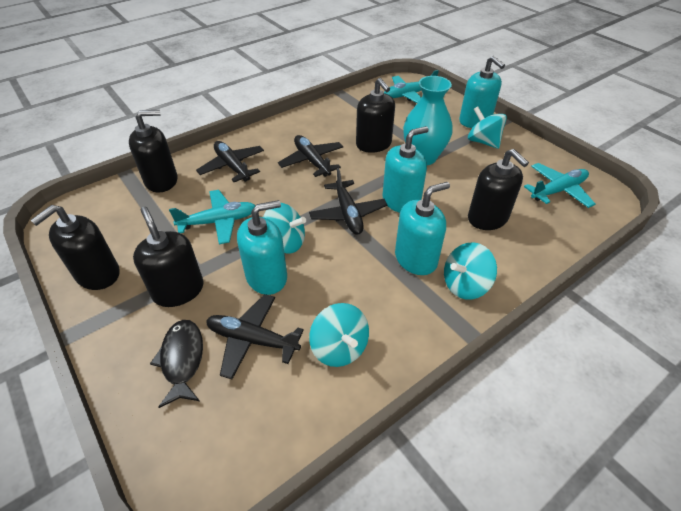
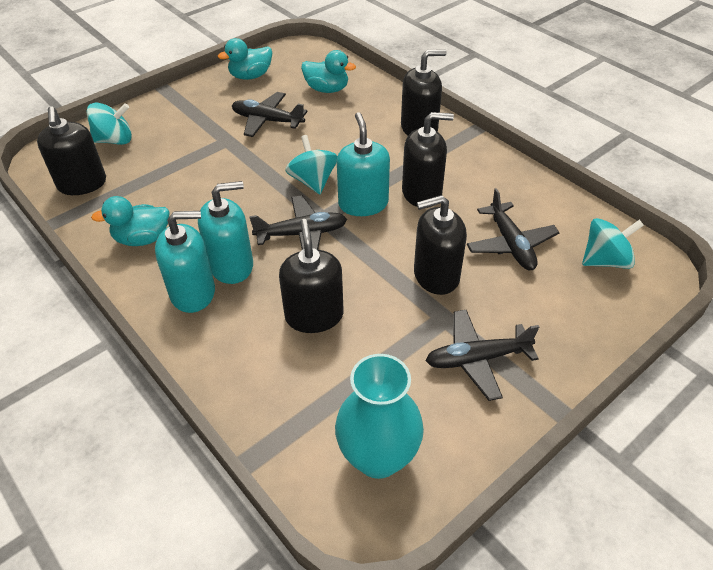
black fish: 1 -> 0
turquoise duck: 0 -> 3
turquoise plane: 3 -> 0
turquoise soap dispenser: 4 -> 3
turquoise spinning top: 4 -> 3

